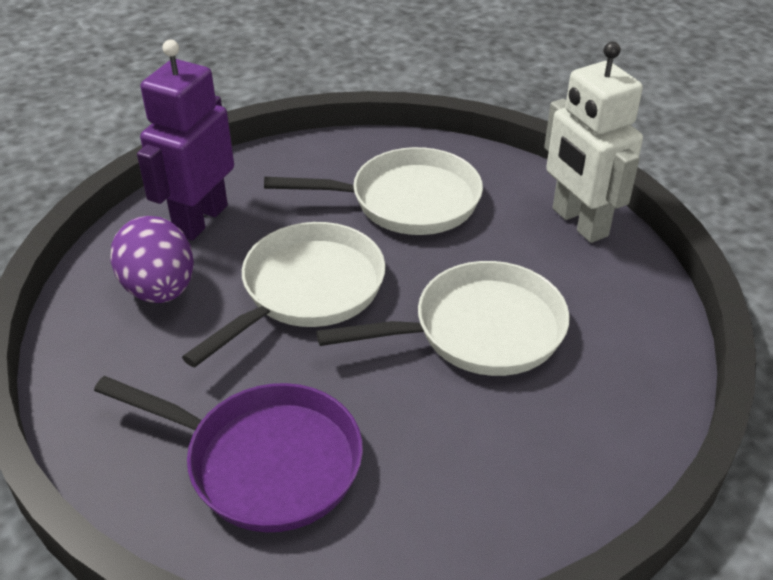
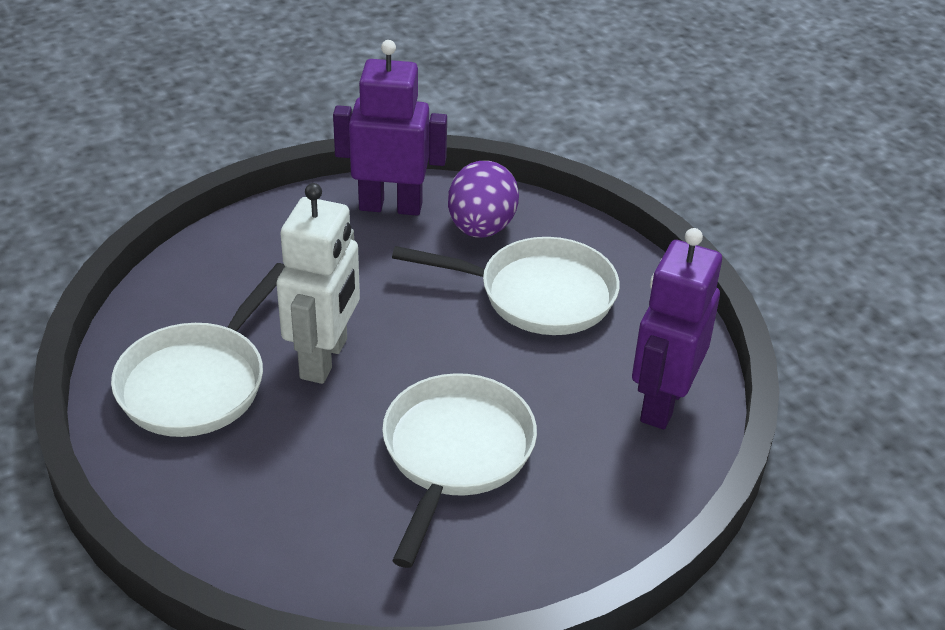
purple pan: 1 -> 0
purple robot: 1 -> 2

